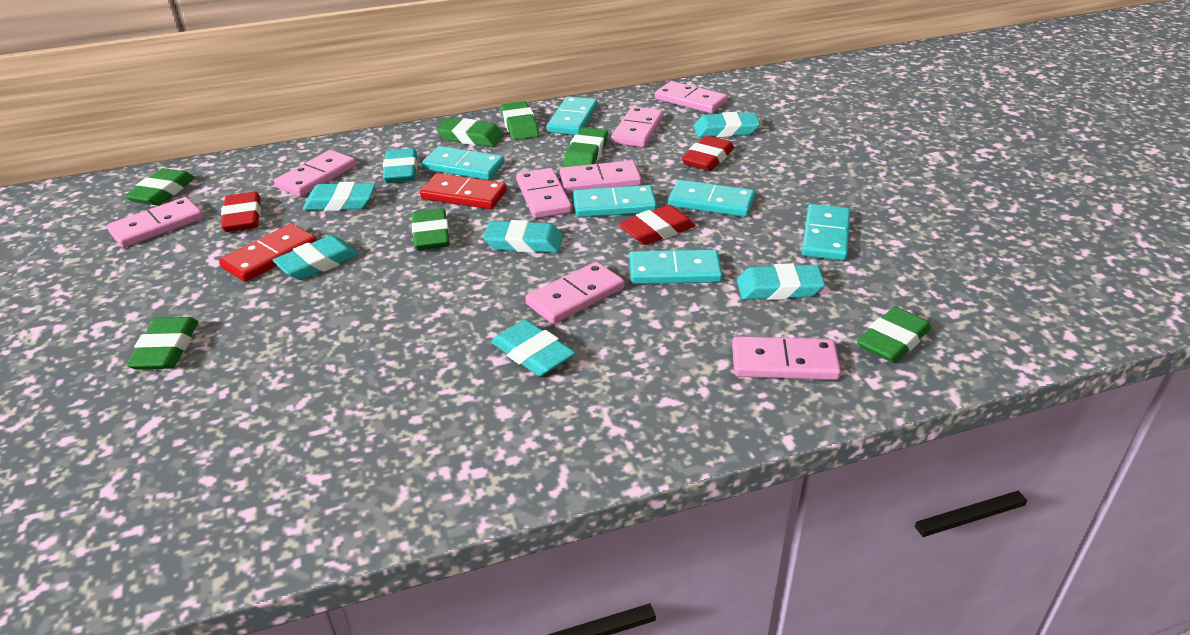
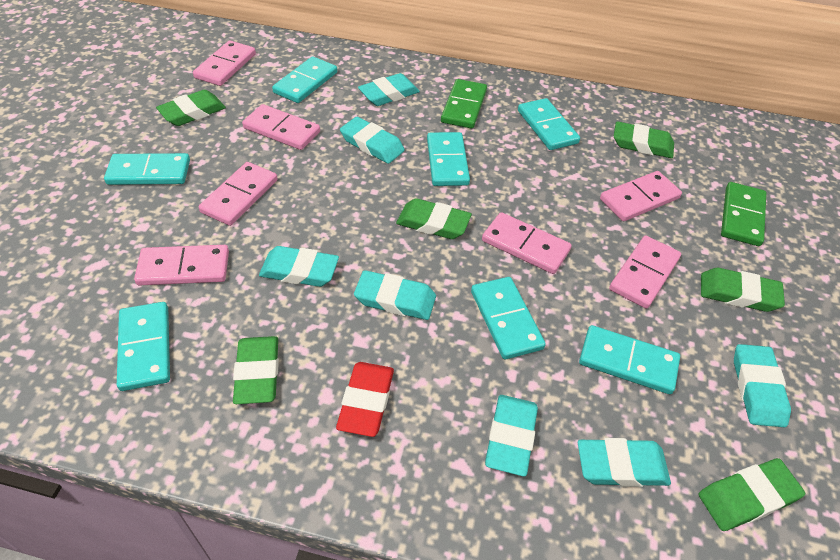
green domino: 0 -> 2
green eraser: 7 -> 6
pink domino: 8 -> 7
red domino: 2 -> 0
red eraser: 3 -> 1
turquoise domino: 6 -> 7

